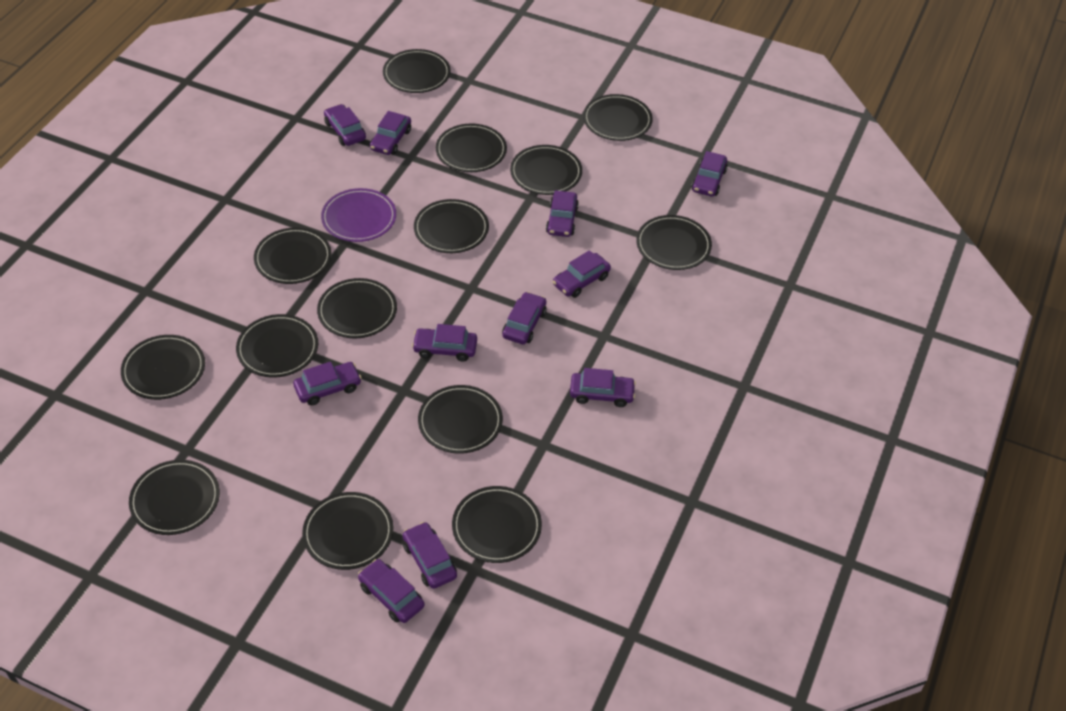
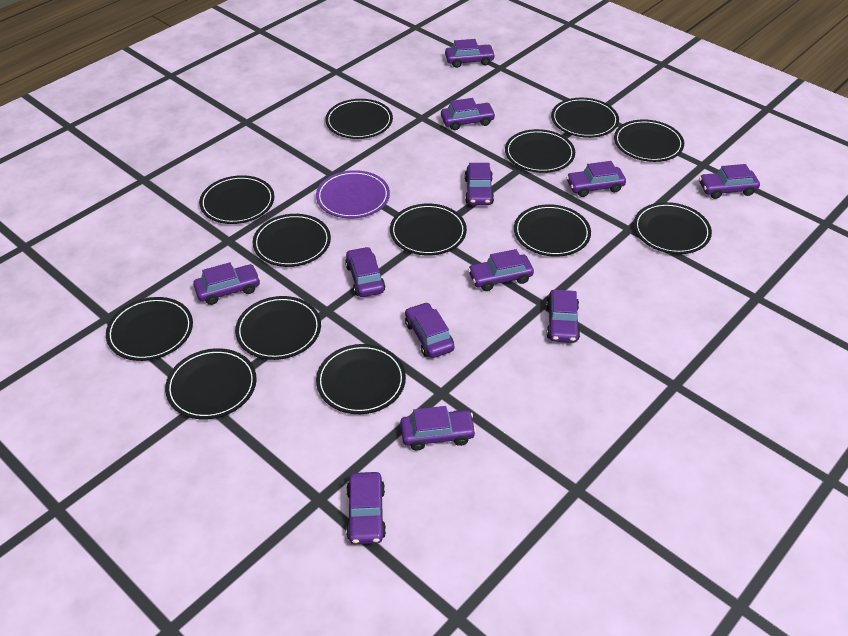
black plate: 14 -> 13
purple car: 11 -> 12

